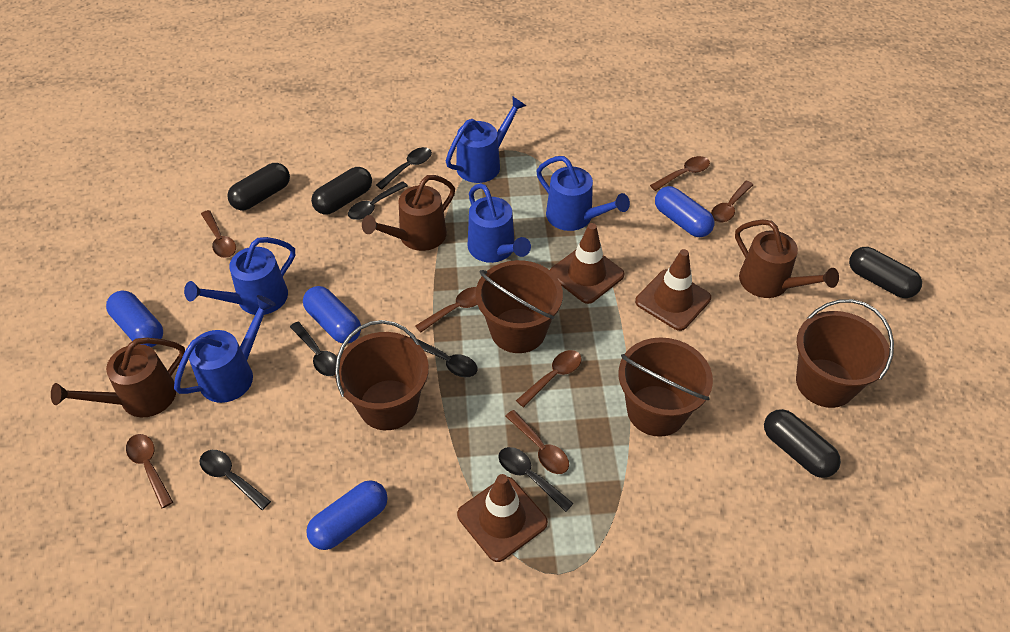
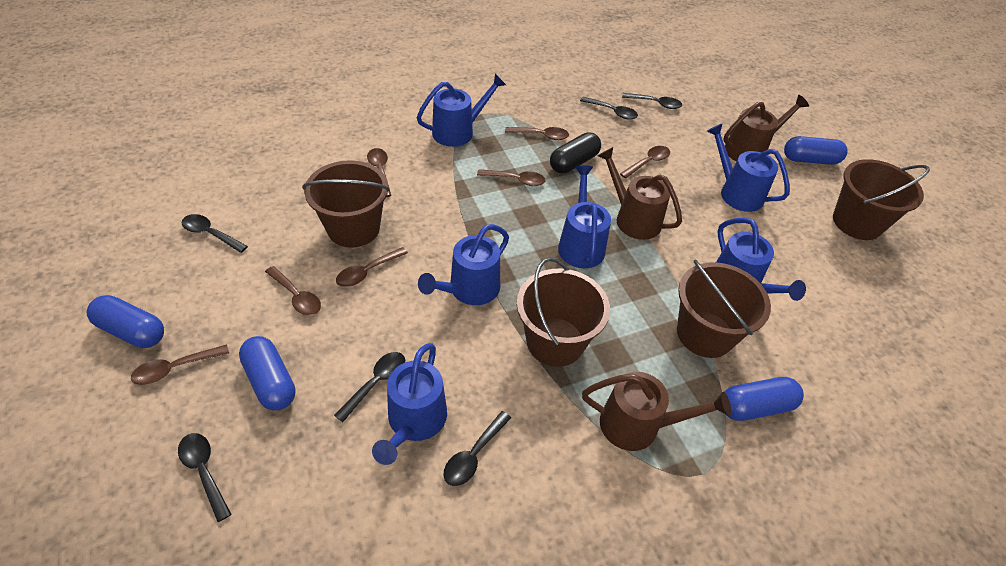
black capsule: 4 -> 1
blue watering can: 5 -> 6
brown traffic cone: 3 -> 0

